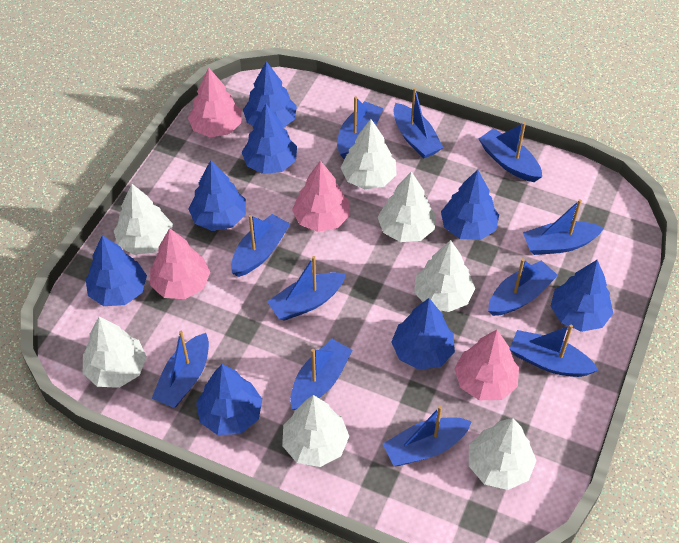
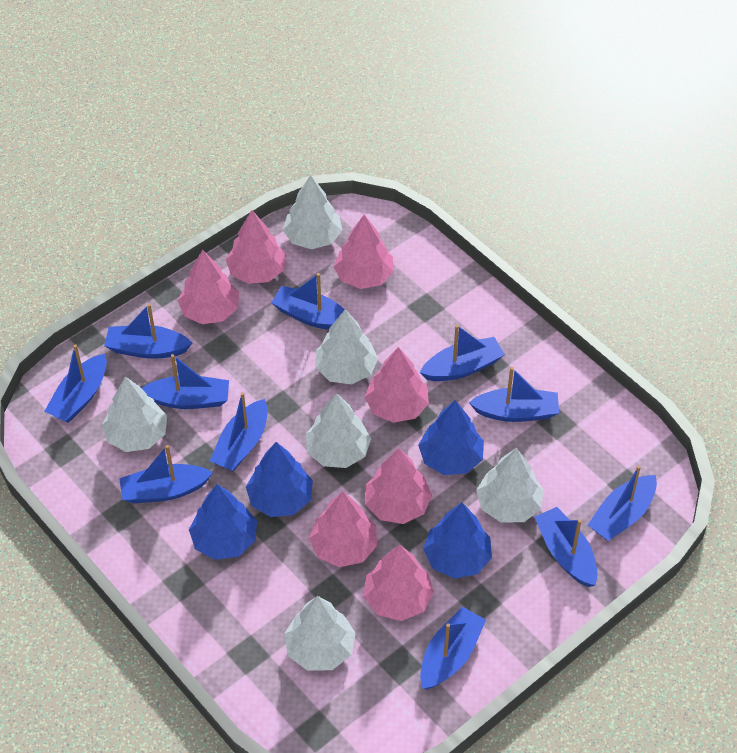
blue tree: 8 -> 4
pink tree: 4 -> 7
white tree: 7 -> 6

